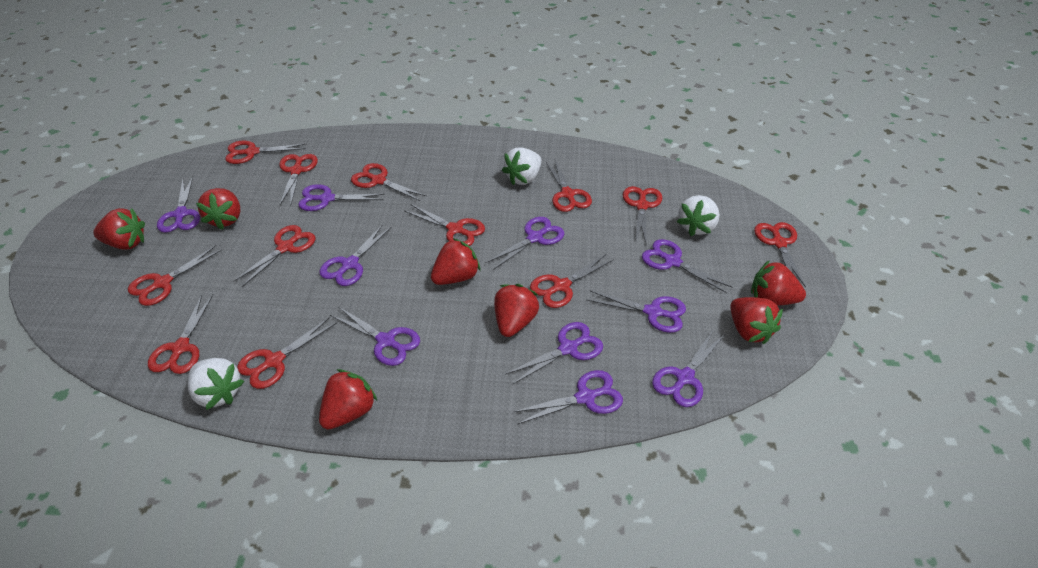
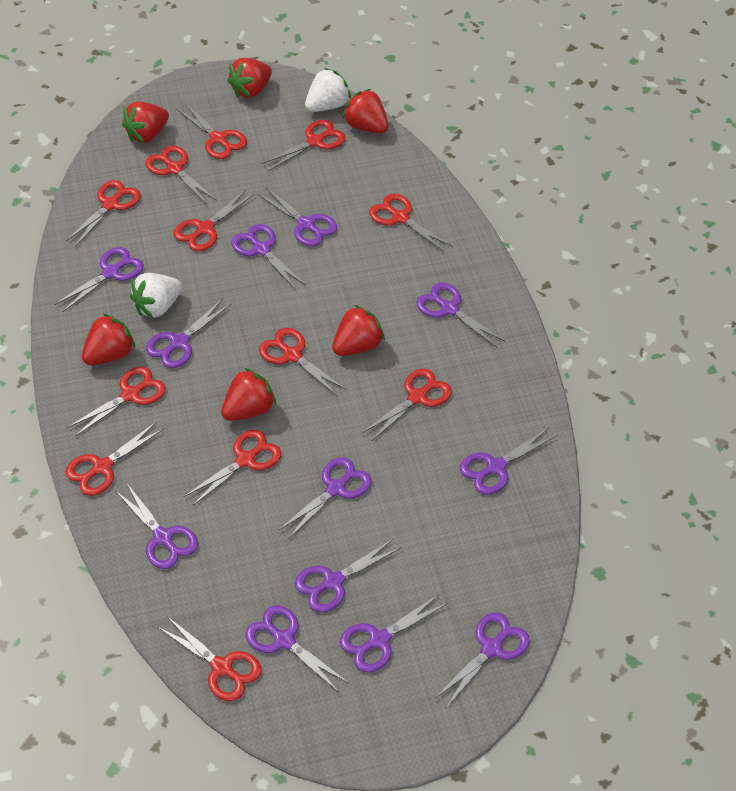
purple scissors: 10 -> 12
red strawberry: 7 -> 6
white strawberry: 3 -> 2

